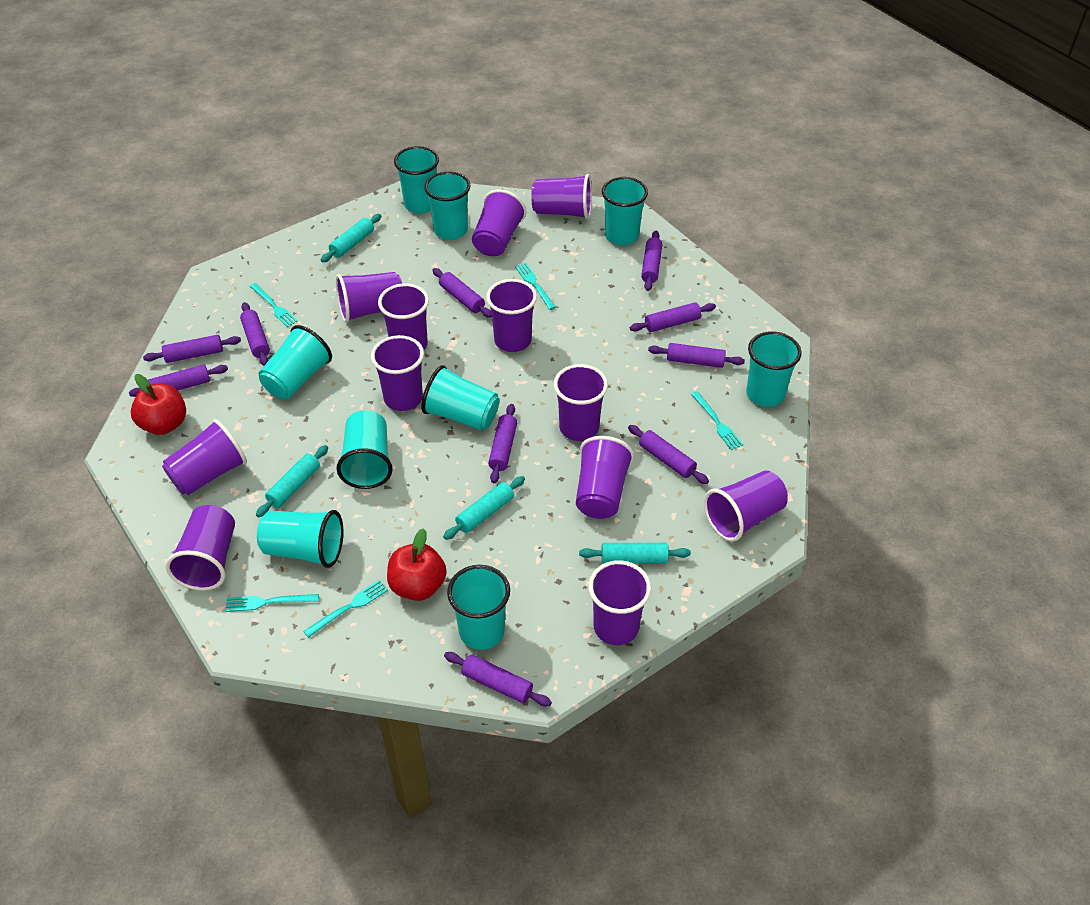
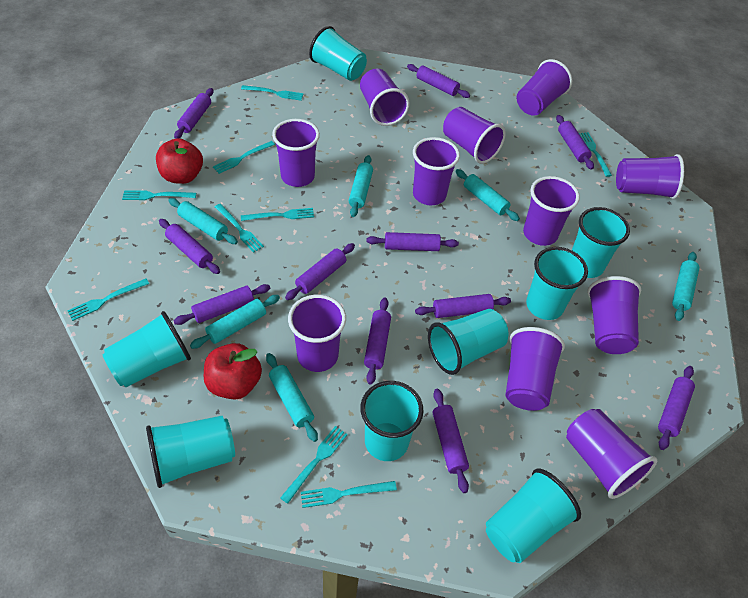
purple cup: 12 -> 11
purple rolling pin: 10 -> 11
turquoise cup: 9 -> 8
turquoise fork: 5 -> 9
turquoise rolling pin: 4 -> 6

